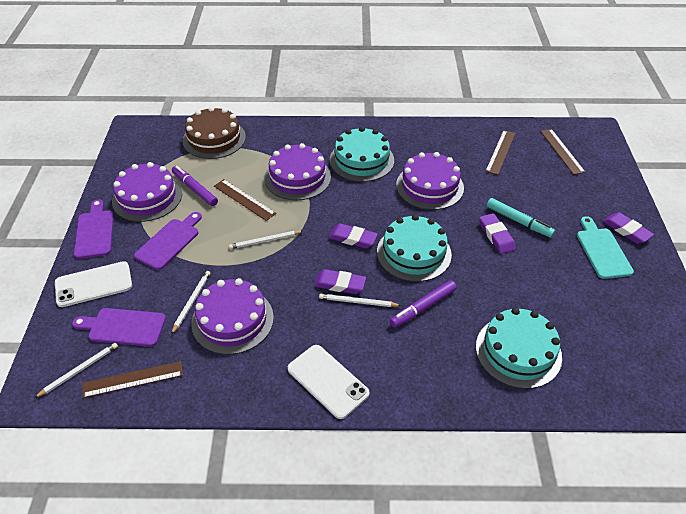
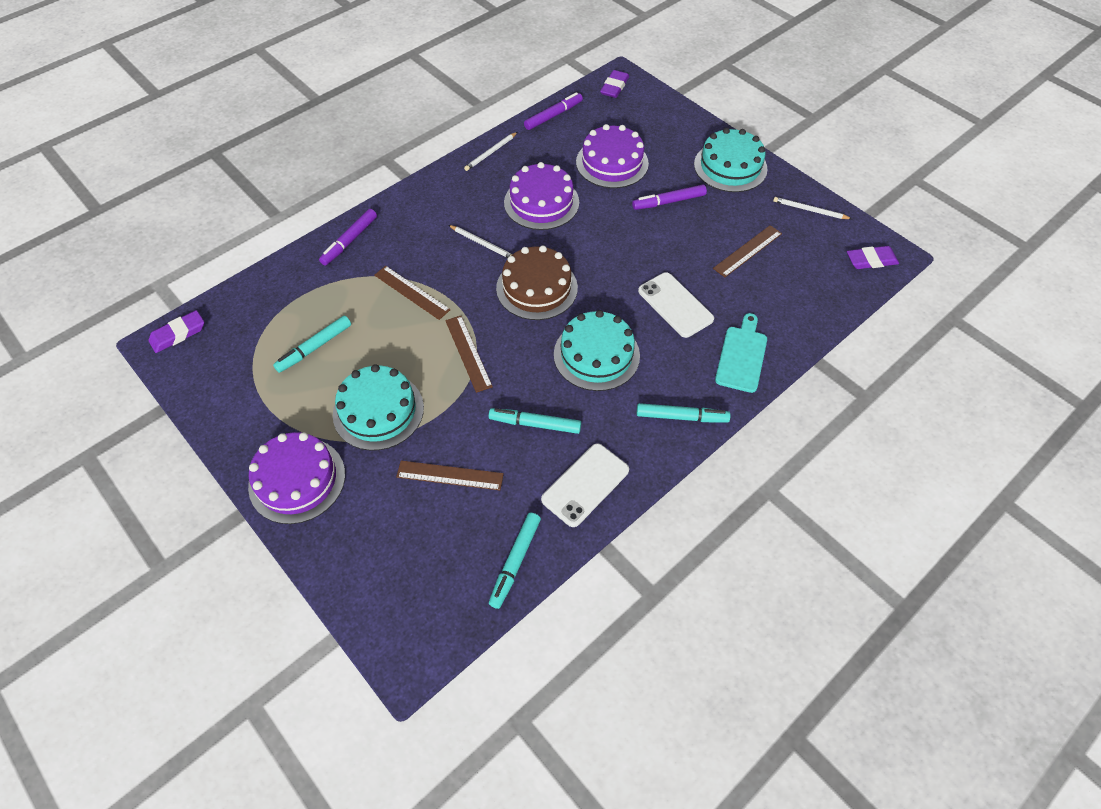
purple cake: 4 -> 3
purple cutting board: 3 -> 0
purple eraser: 4 -> 3
purple marker: 2 -> 3
turquoise marker: 1 -> 4
white pencil: 4 -> 3

